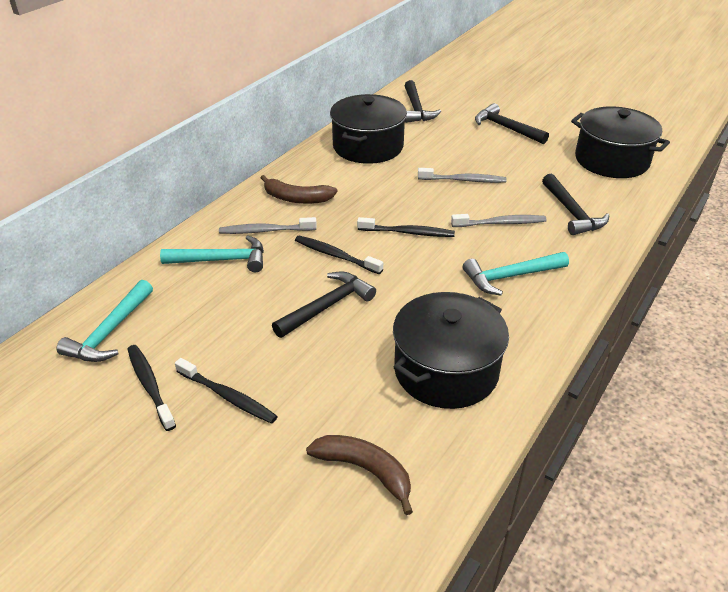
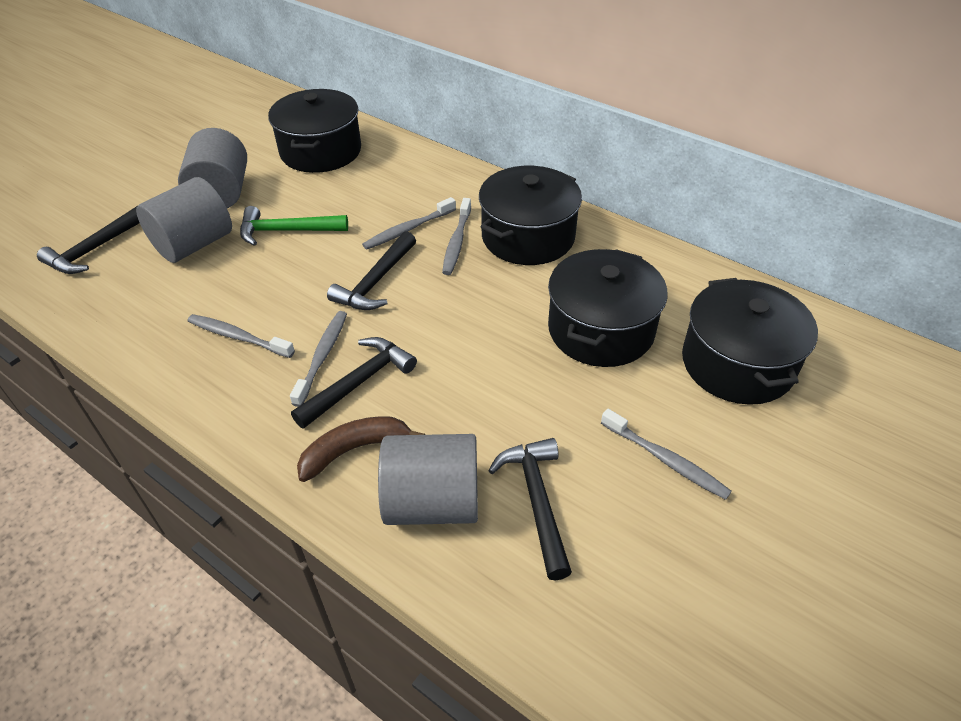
black pot: 3 -> 4
black toothbrush: 4 -> 0
brown banana: 2 -> 1
green hammer: 0 -> 1
grey cylinder: 0 -> 3
grey toothbrush: 3 -> 5
turquoise hammer: 3 -> 0

